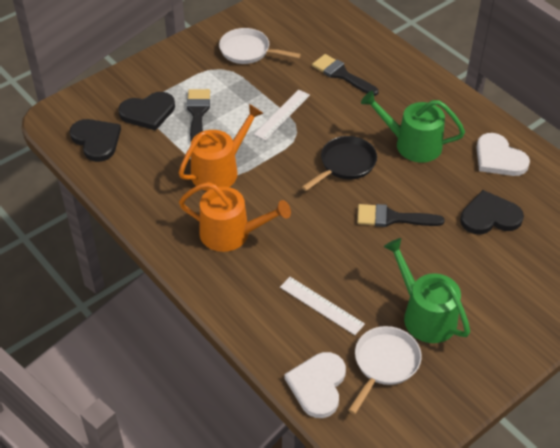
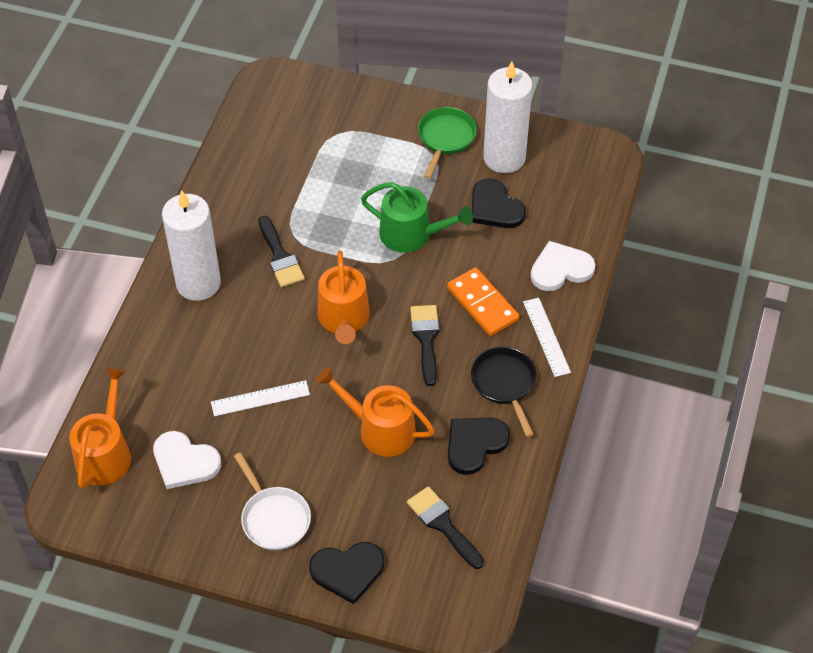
green pan: 0 -> 1
green watering can: 2 -> 1
orange domino: 0 -> 1
orange watering can: 2 -> 3
white candle: 0 -> 2
white pan: 2 -> 1

